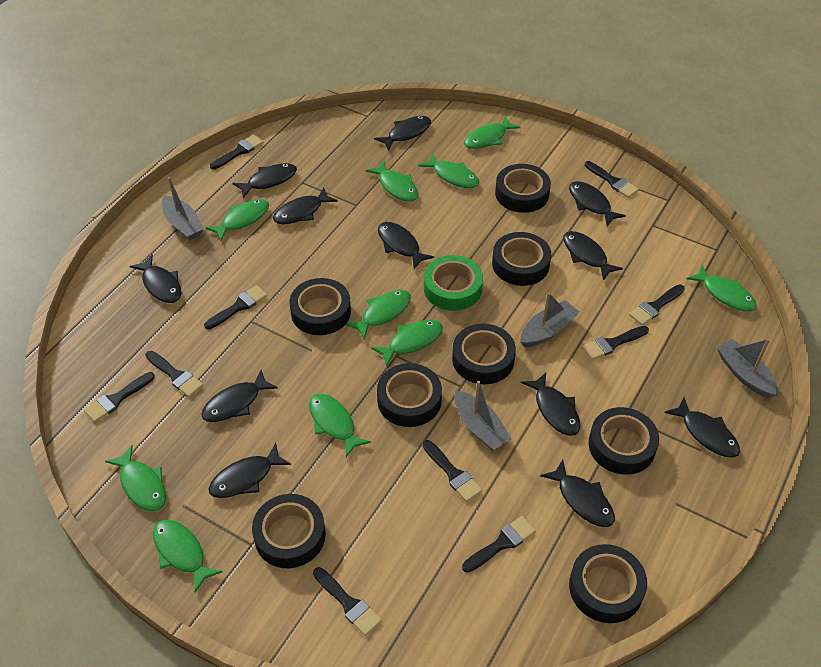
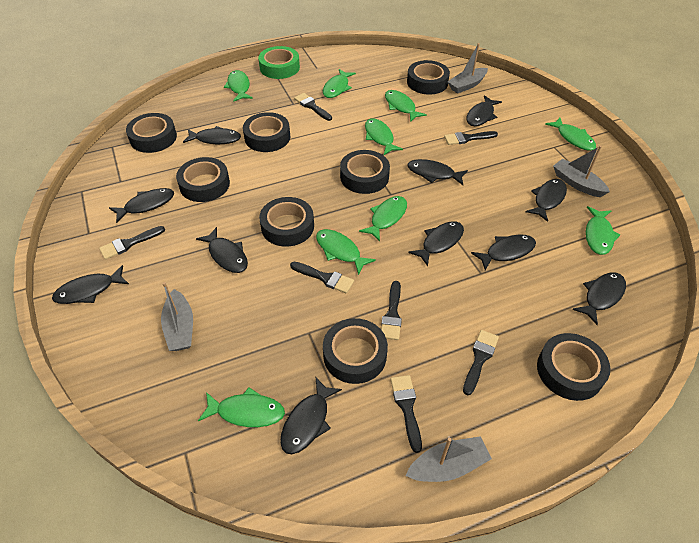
black brush: 10 -> 7
black fish: 12 -> 11
green fish: 10 -> 9

